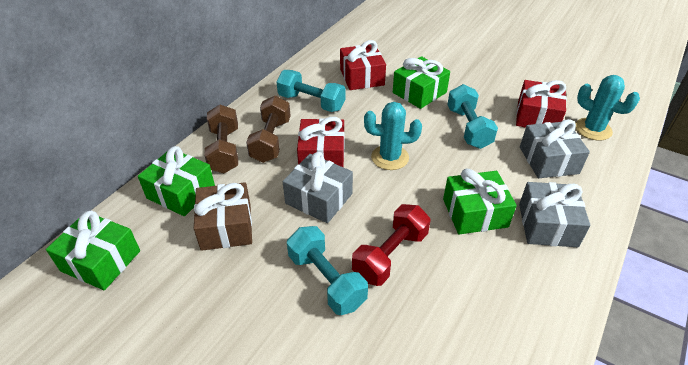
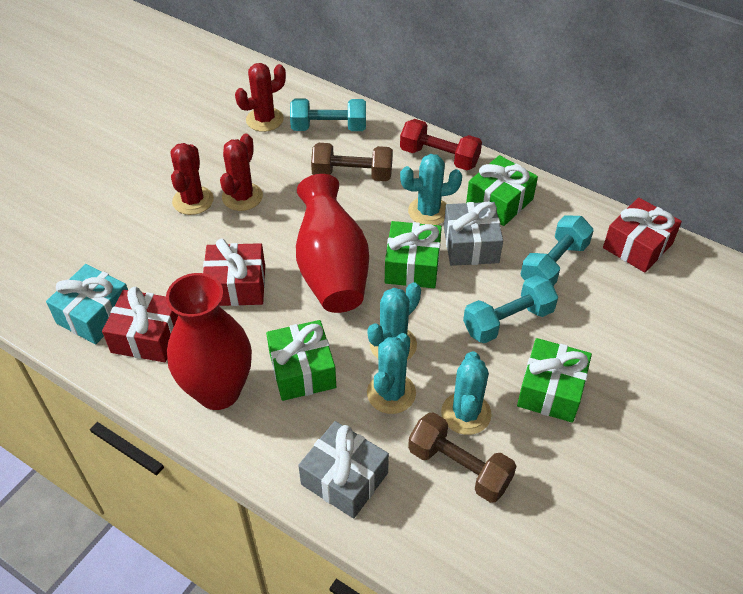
brown gift: 1 -> 0
grey gift: 3 -> 2
red cactus: 0 -> 3
red vase: 0 -> 2
turquoise cactus: 2 -> 4
turquoise gift: 0 -> 1

